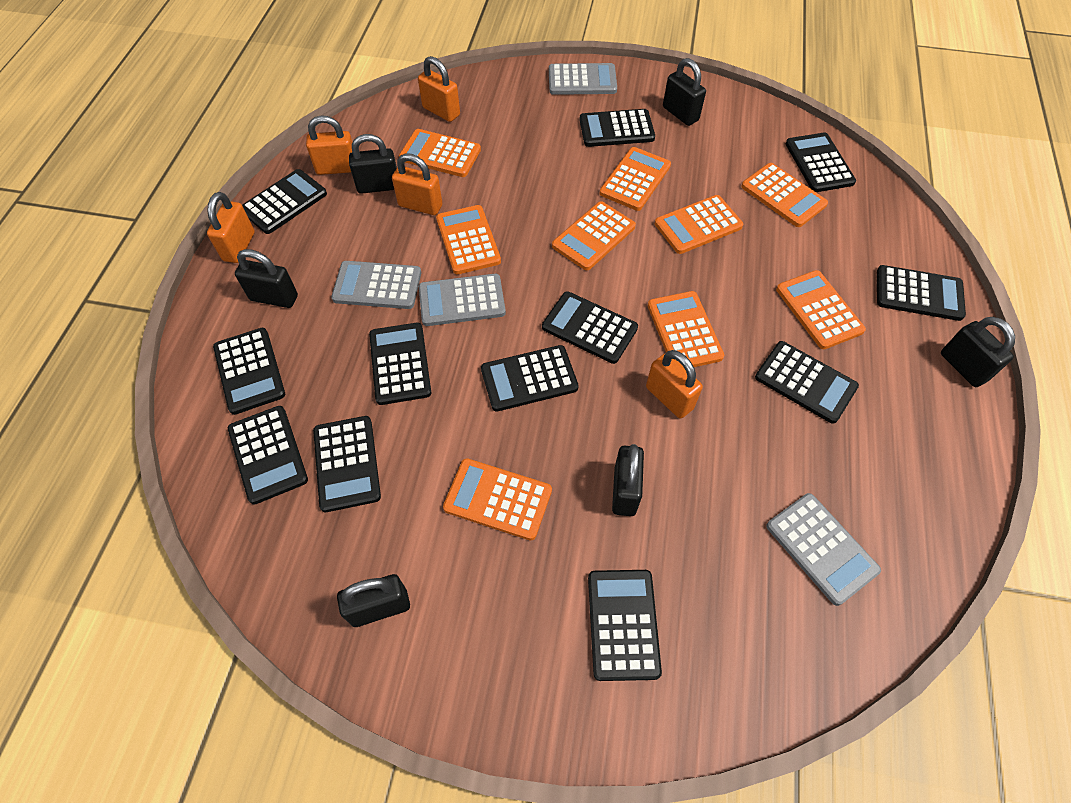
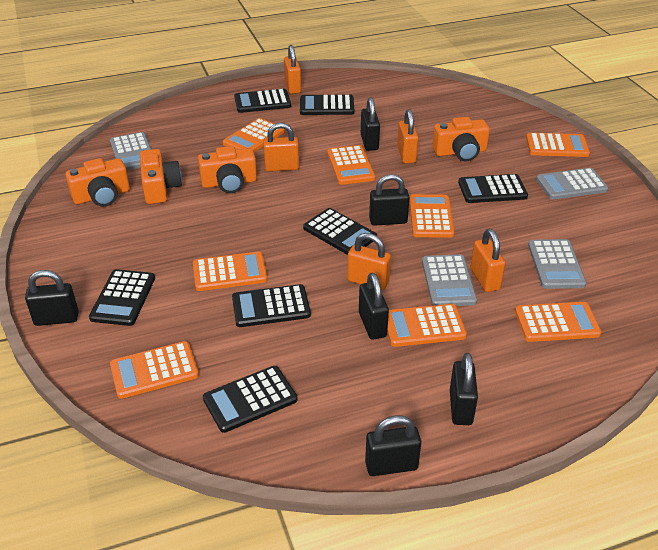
black calculator: 12 -> 7
orange calculator: 9 -> 8
orange camera: 0 -> 4

